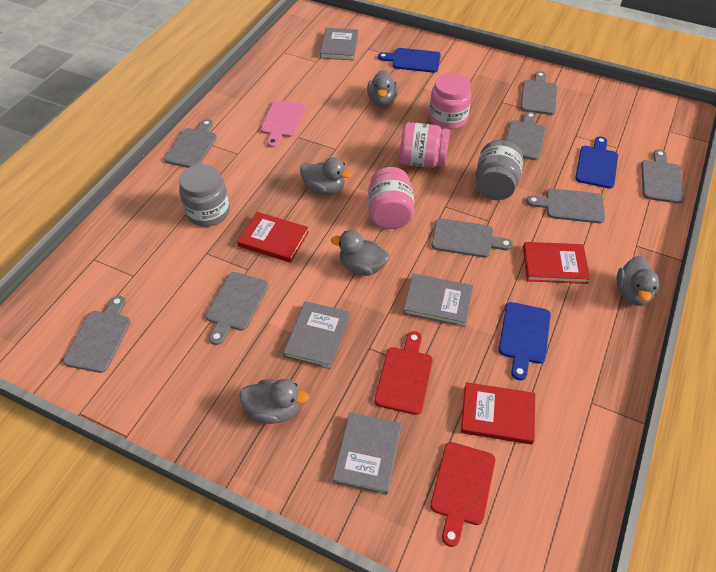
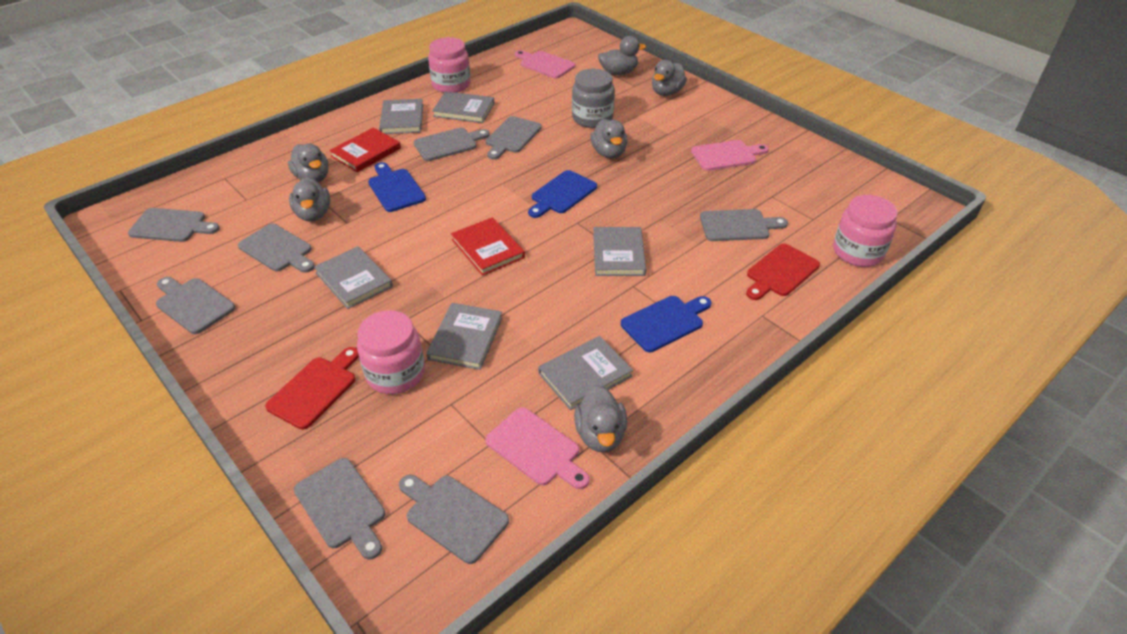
grey book: 4 -> 6
grey duck: 5 -> 6
grey jar: 2 -> 1
pink cutting board: 1 -> 3
red book: 3 -> 2

